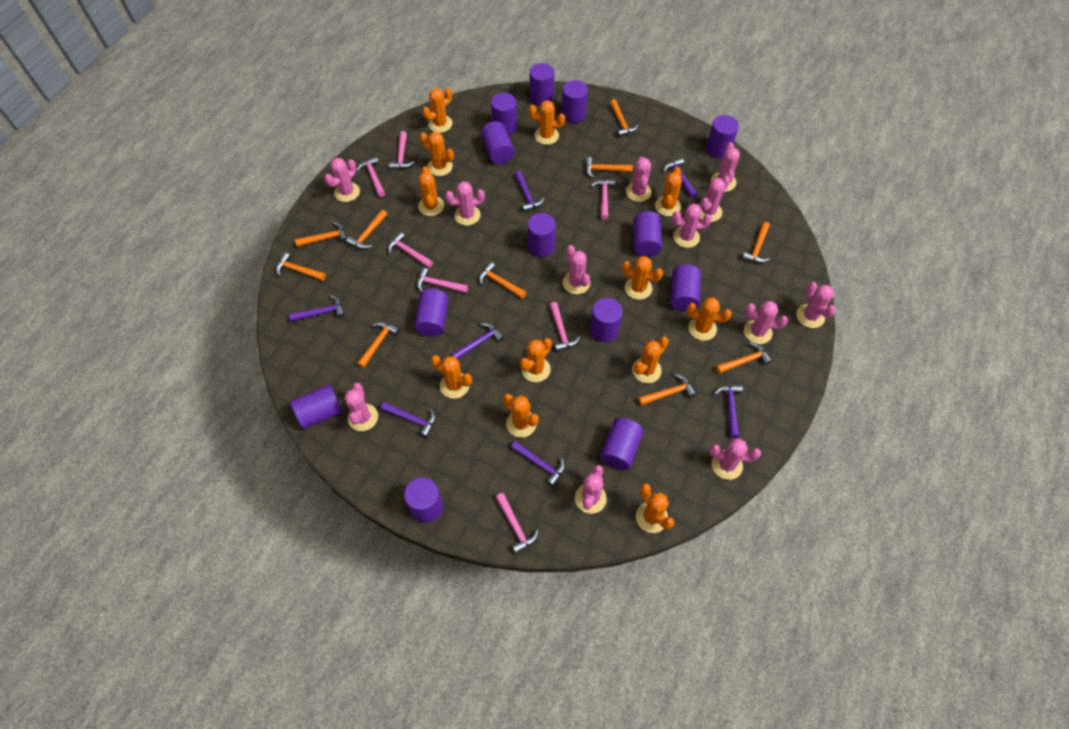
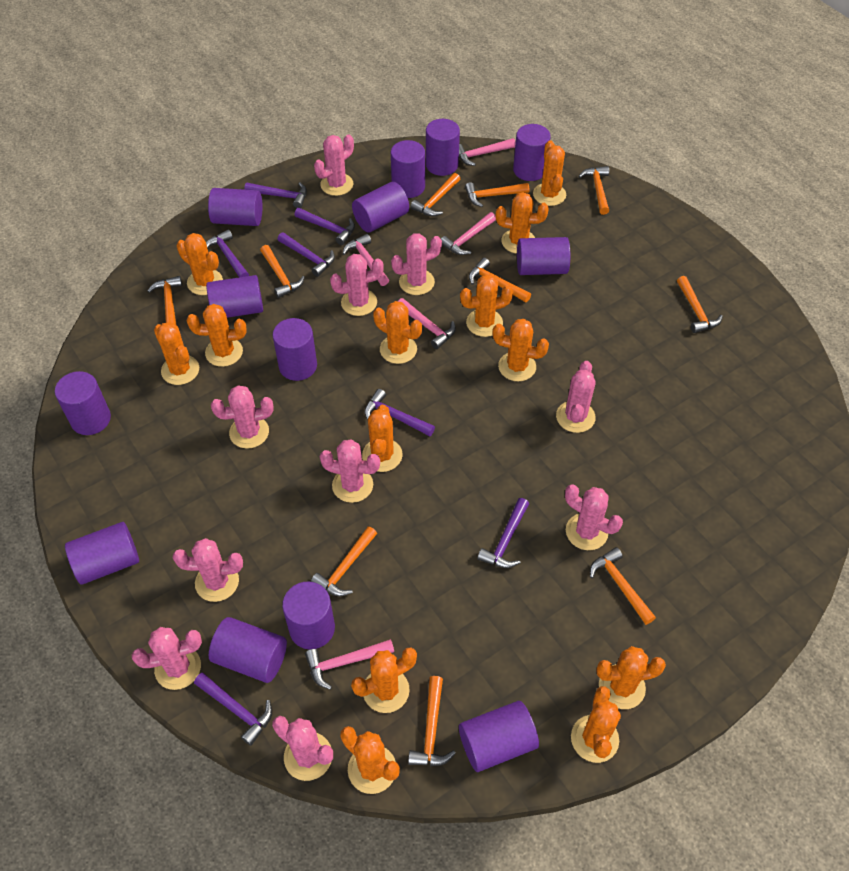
orange cactus: 12 -> 13
pink cactus: 12 -> 10
pink hammer: 7 -> 5

